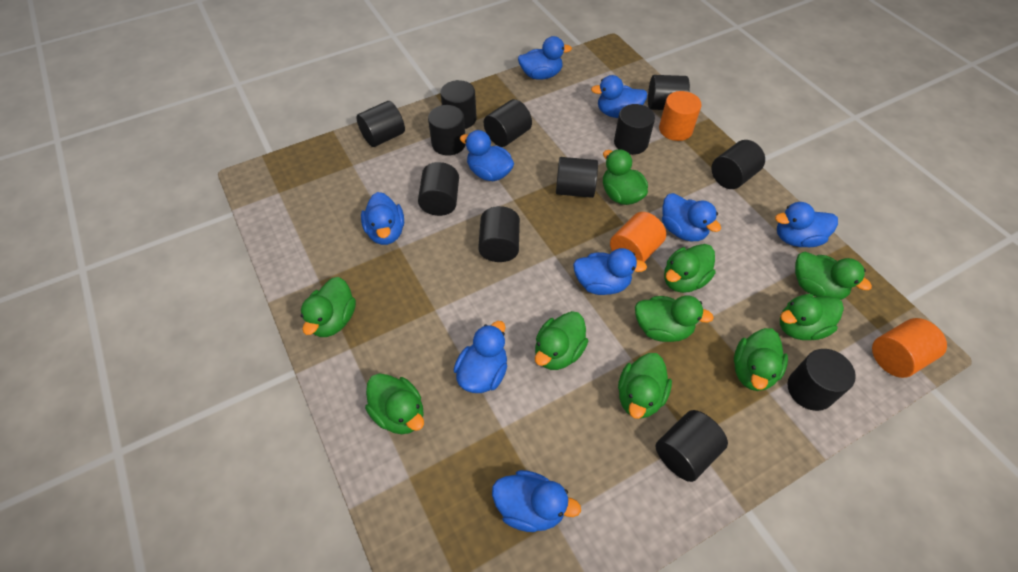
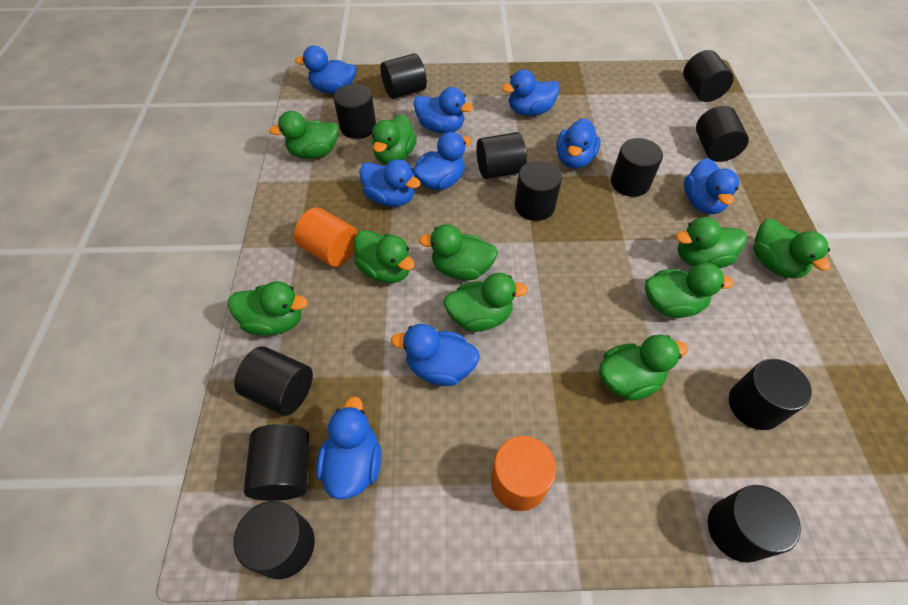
orange cylinder: 3 -> 2

